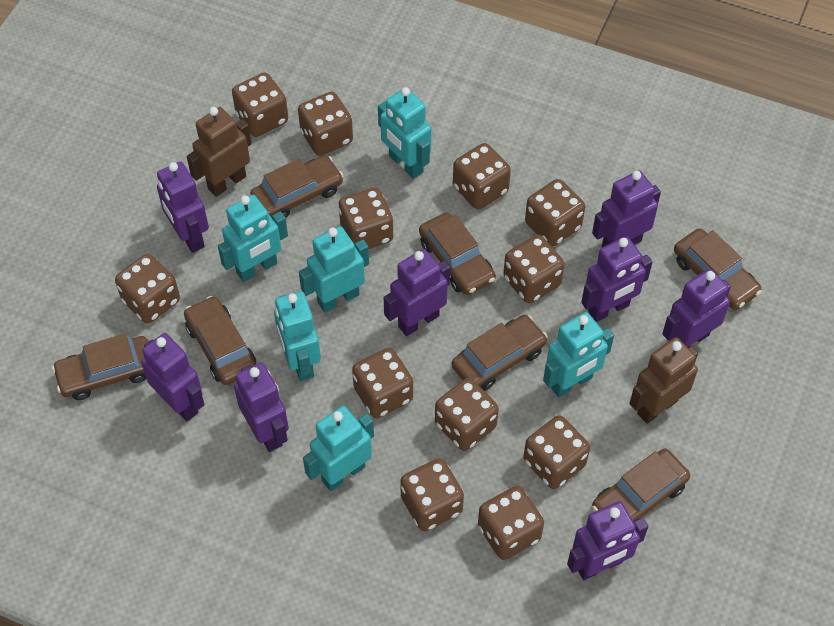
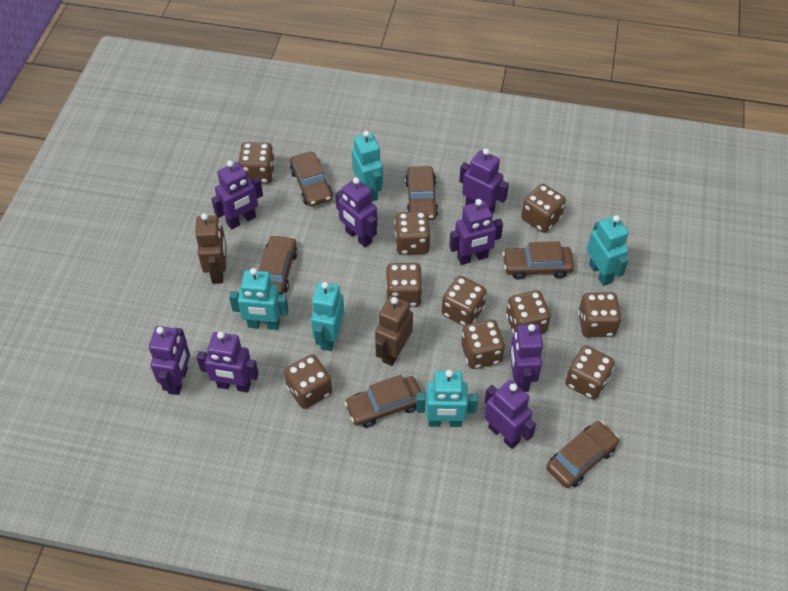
brown car: 7 -> 6
brown dice: 12 -> 10
turquoise robot: 6 -> 5

